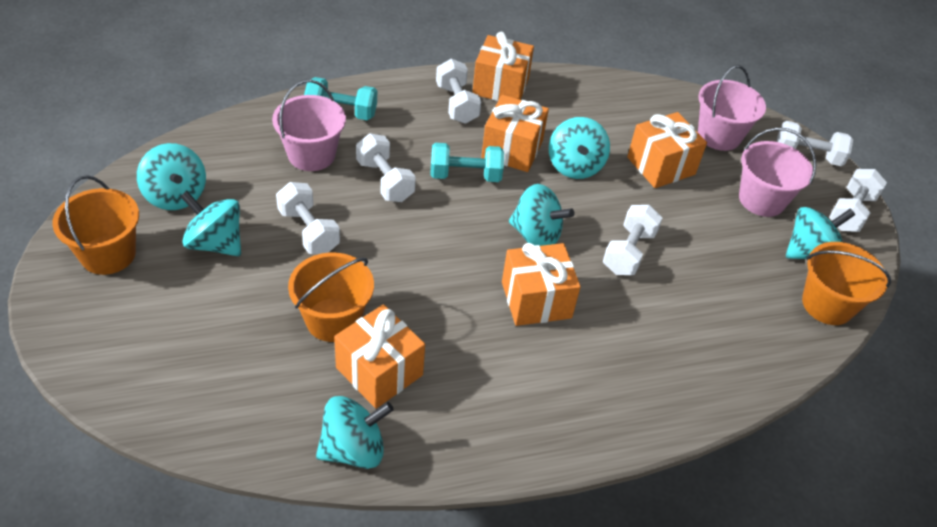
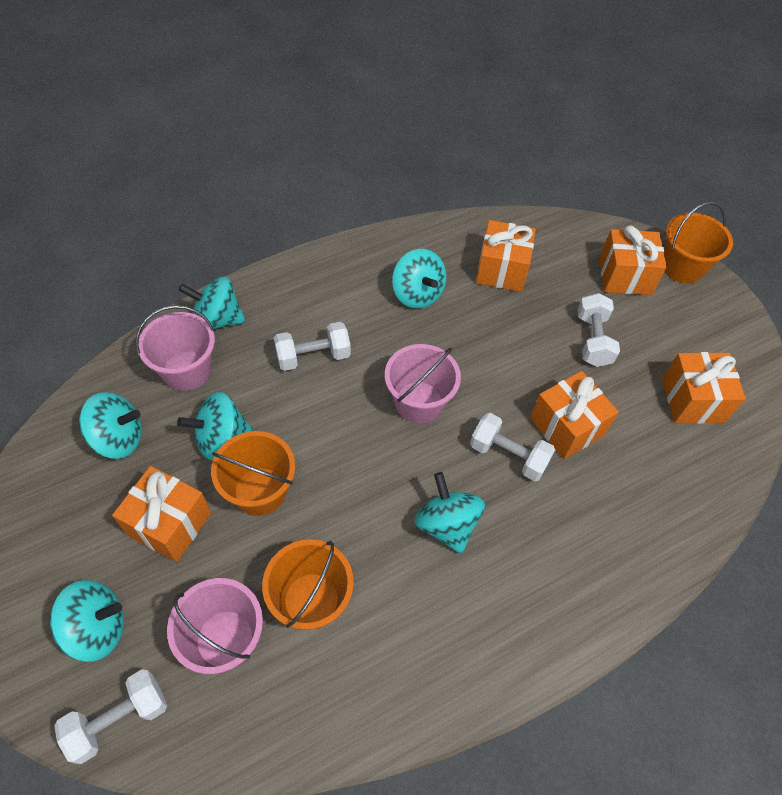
turquoise dumbbell: 2 -> 0
white dumbbell: 6 -> 4

